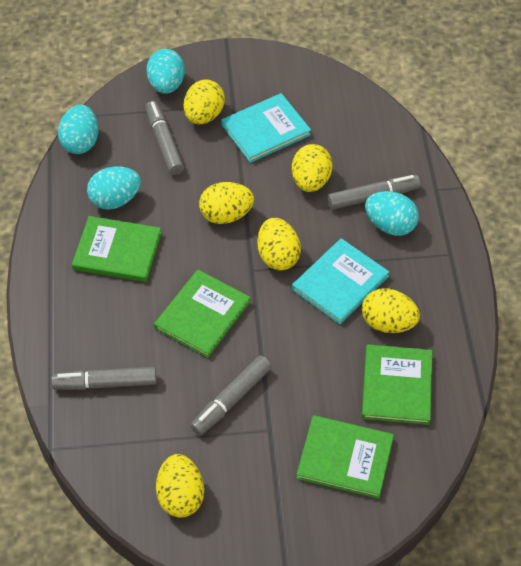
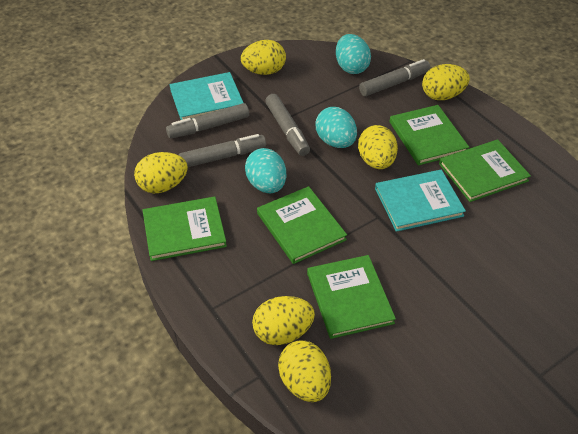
green book: 4 -> 5
turquoise egg: 4 -> 3

